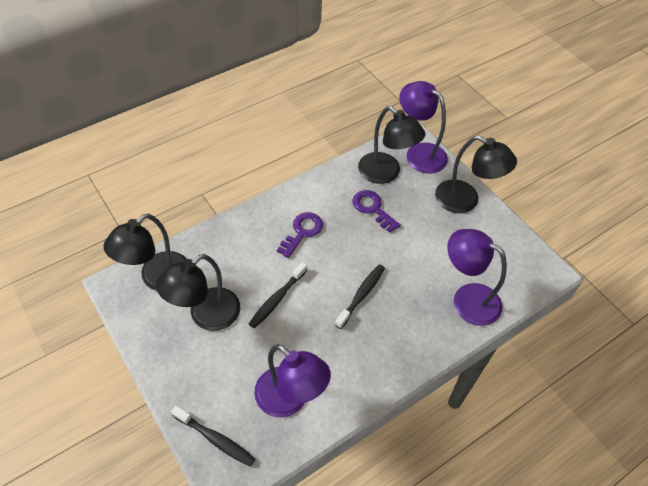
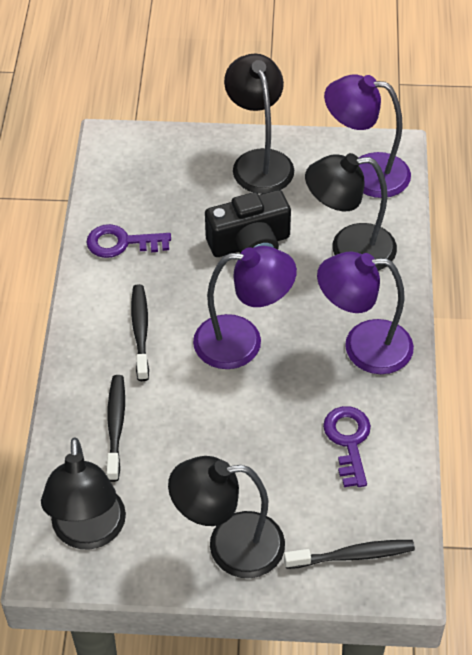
black camera: 0 -> 1

